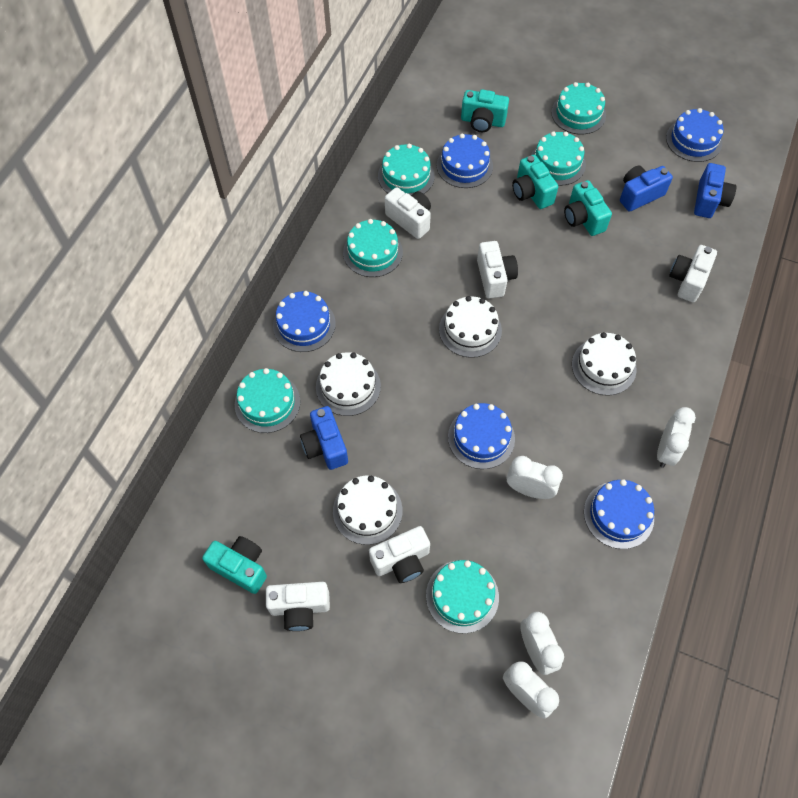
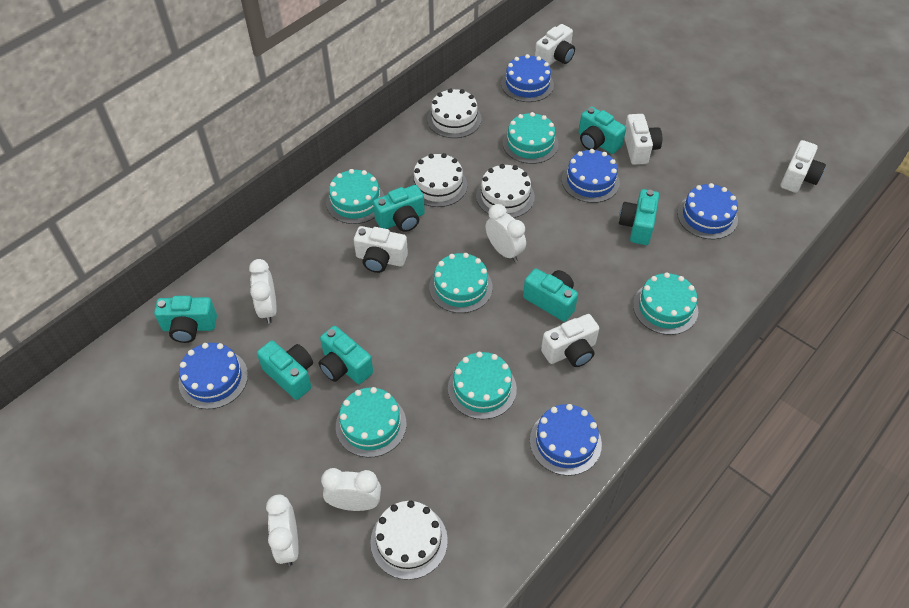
blue camera: 3 -> 0
turquoise camera: 4 -> 7

